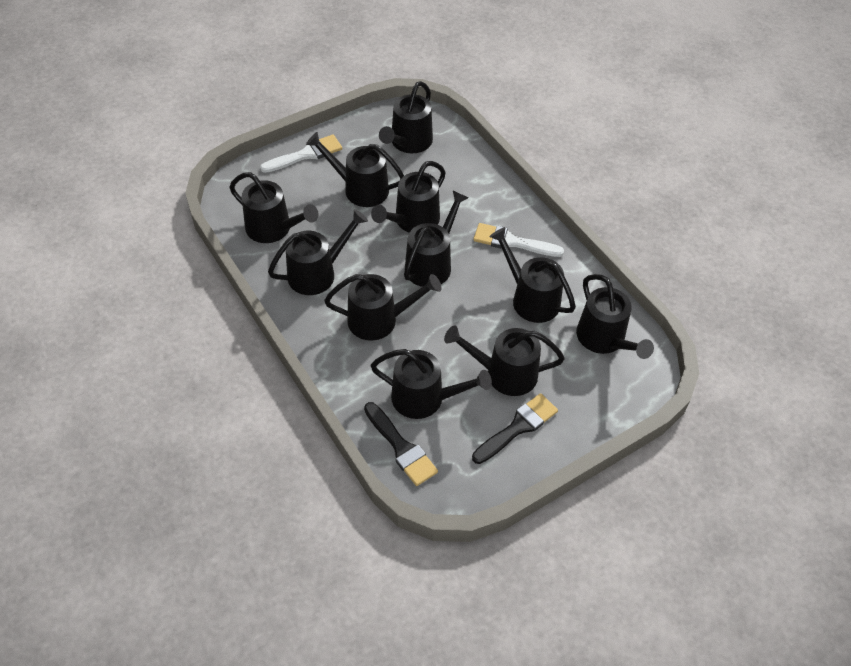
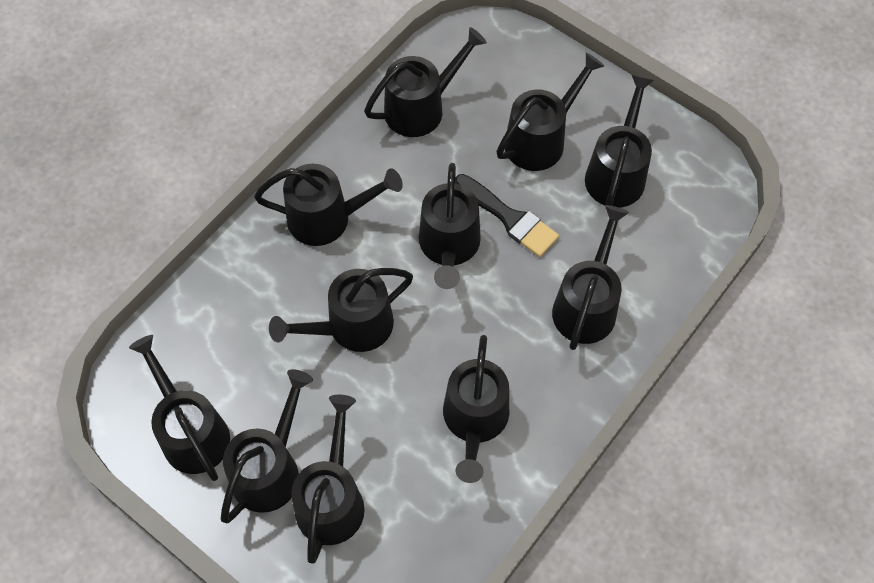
black brush: 2 -> 1
white brush: 2 -> 0

